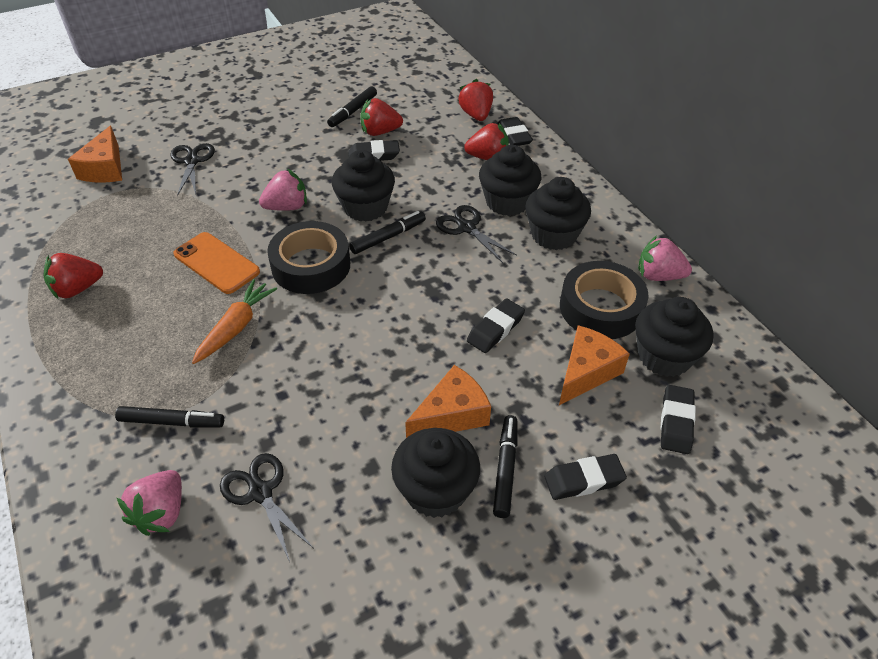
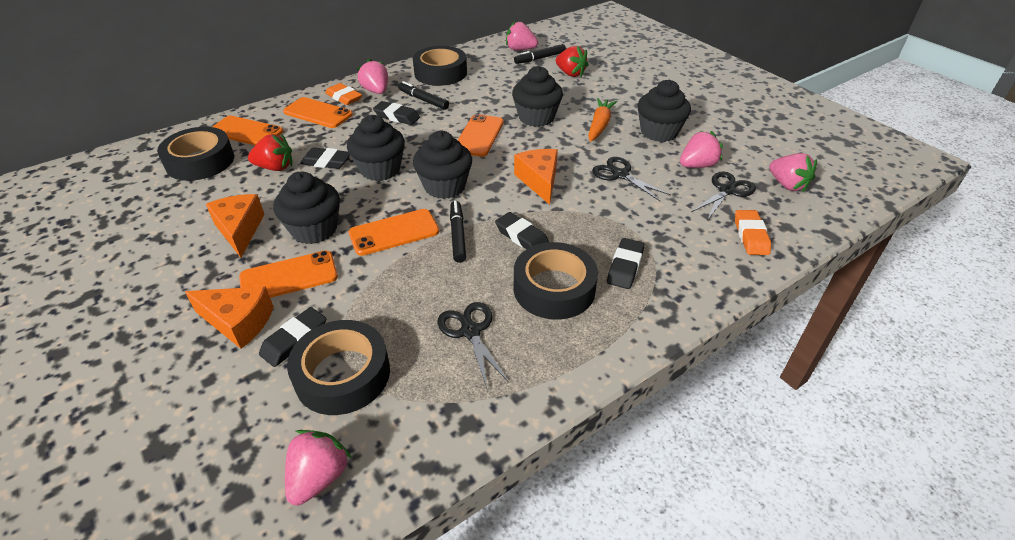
black marker: 4 -> 3
black tape: 2 -> 4
orange eraser: 0 -> 2
orange phone: 1 -> 5
pink strawberry: 3 -> 5
red strawberry: 4 -> 2

